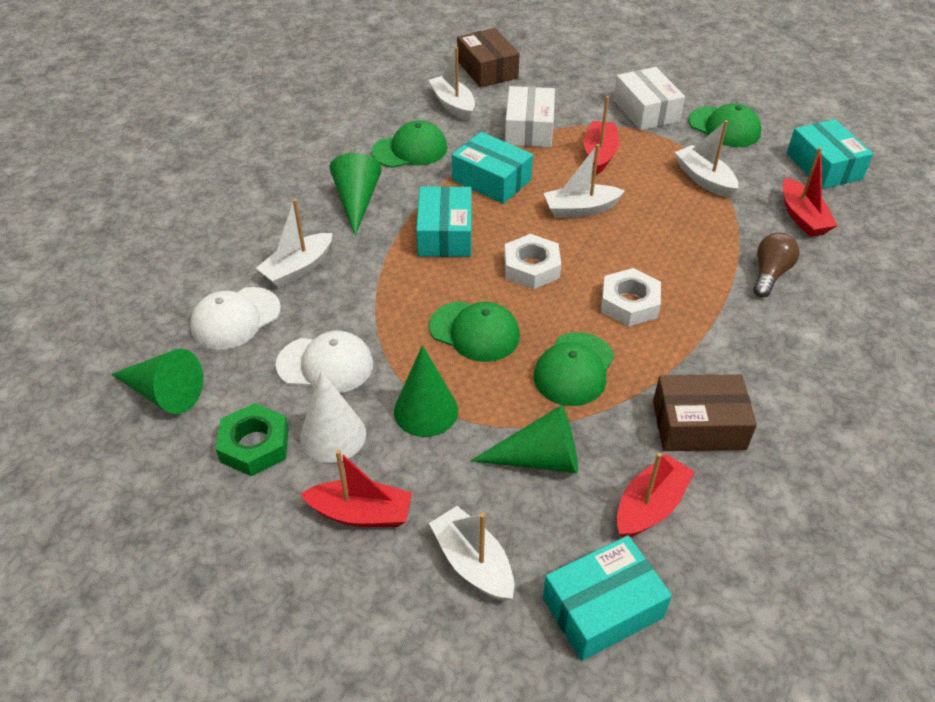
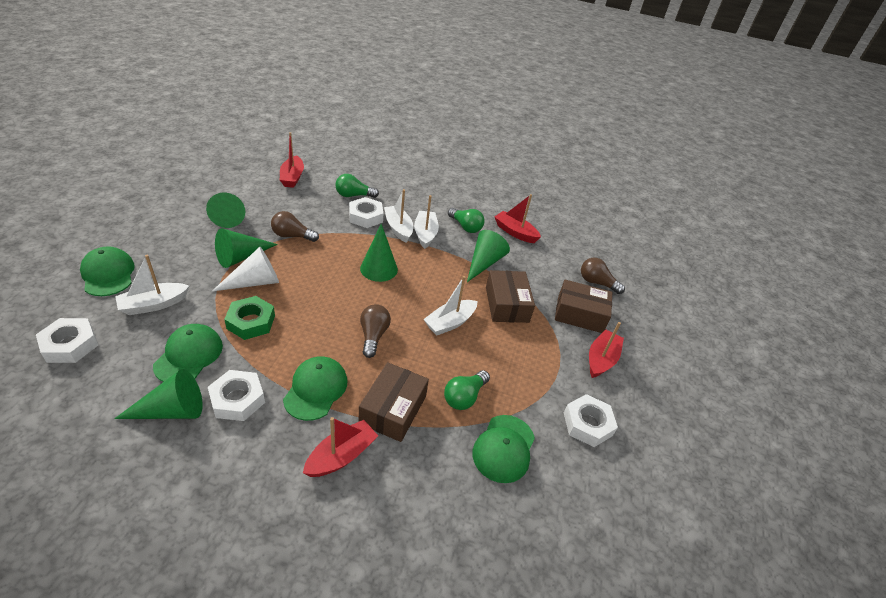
brown box: 2 -> 3
brown light bulb: 1 -> 3
green cone: 4 -> 5
green light bulb: 0 -> 3
turquoise box: 4 -> 0
white boat: 5 -> 4
white box: 2 -> 0
white cap: 2 -> 0
white nut: 2 -> 4

